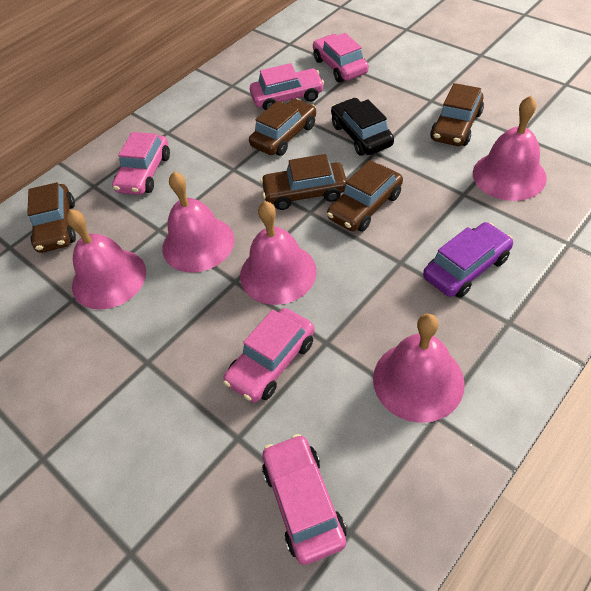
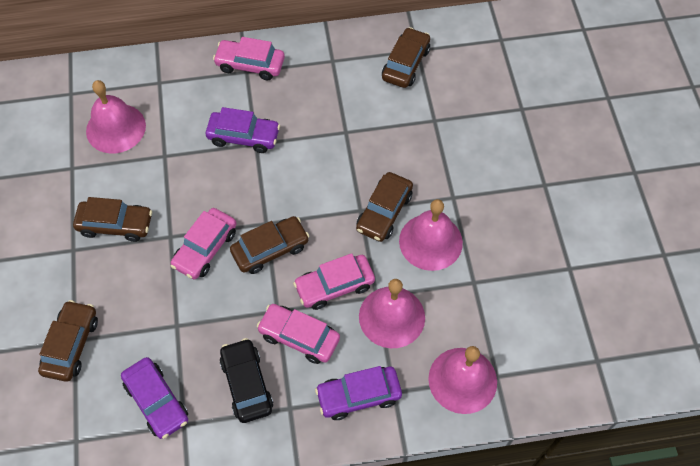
pink bell: 5 -> 4
pink car: 5 -> 4
purple car: 1 -> 3

